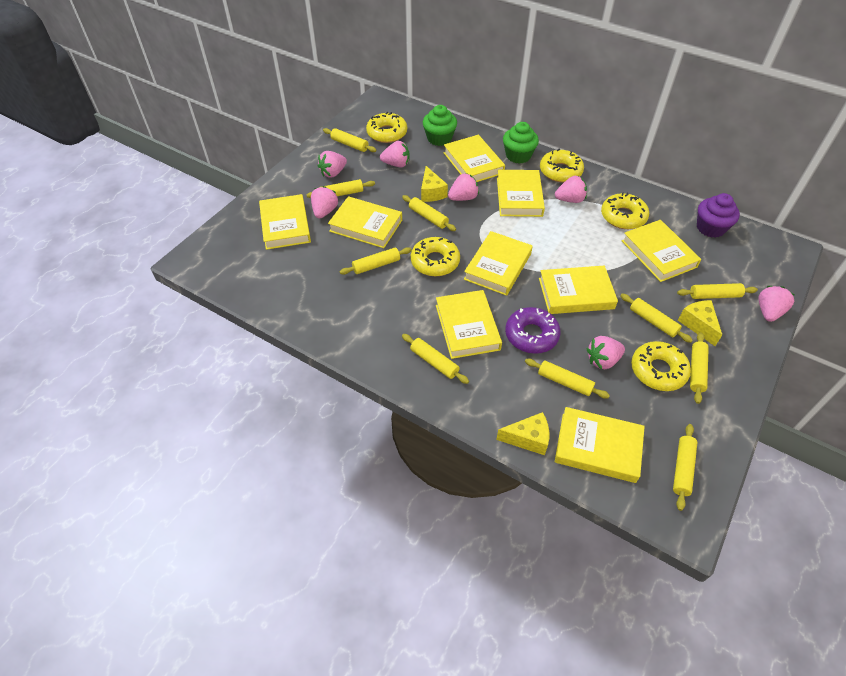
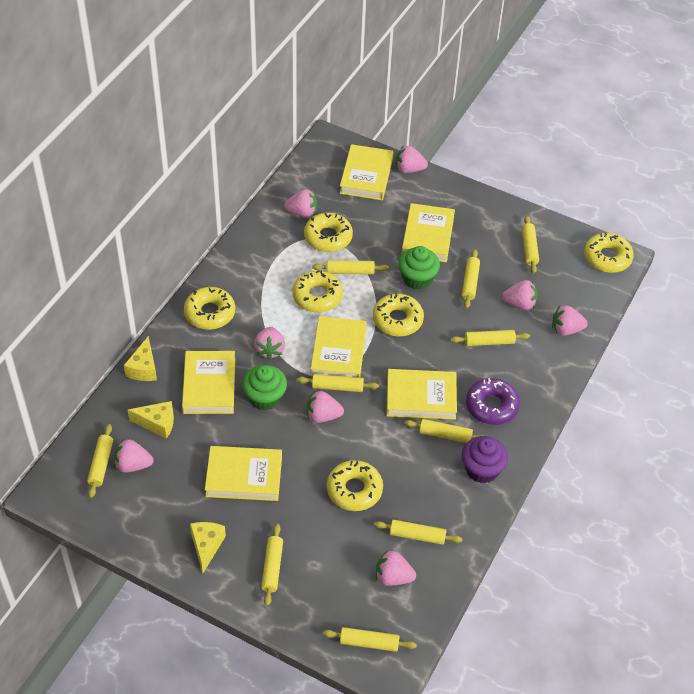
pink strawberry: 7 -> 8
yellow book: 9 -> 6
yellow donut: 5 -> 6

